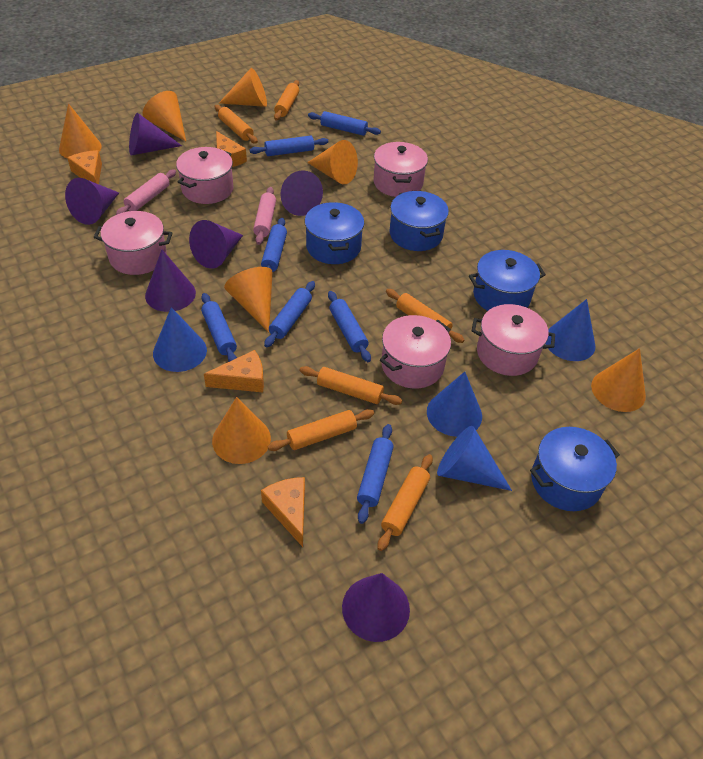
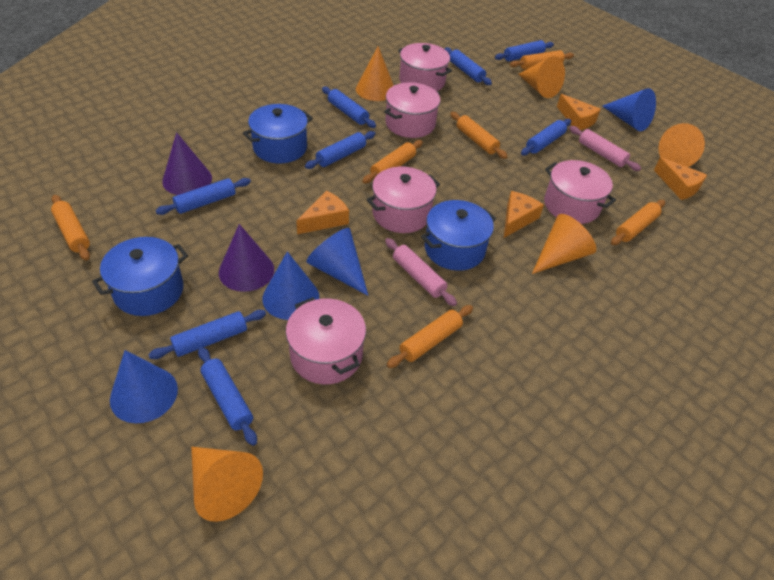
blue pot: 4 -> 3
blue rolling pin: 7 -> 8
orange cone: 7 -> 5
purple cone: 6 -> 2

